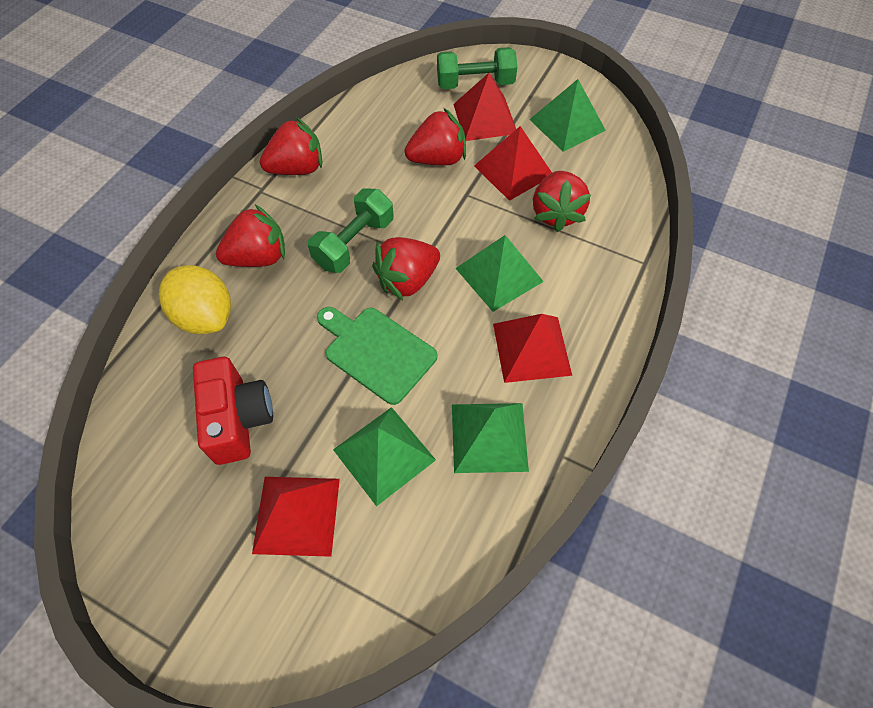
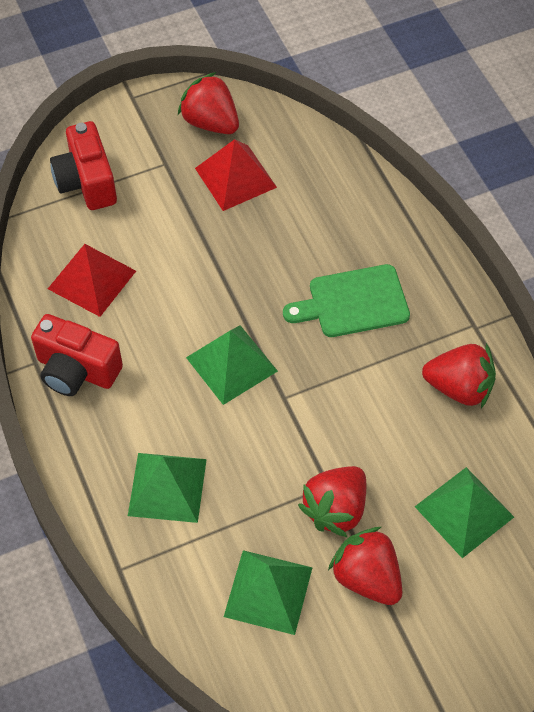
green dumbbell: 2 -> 0
red camera: 1 -> 2
red pyramid: 4 -> 2
red strawberry: 5 -> 4
yellow lemon: 1 -> 0

